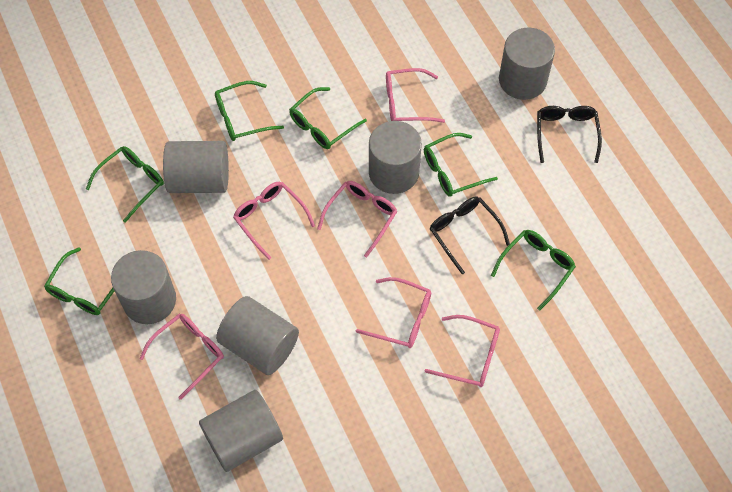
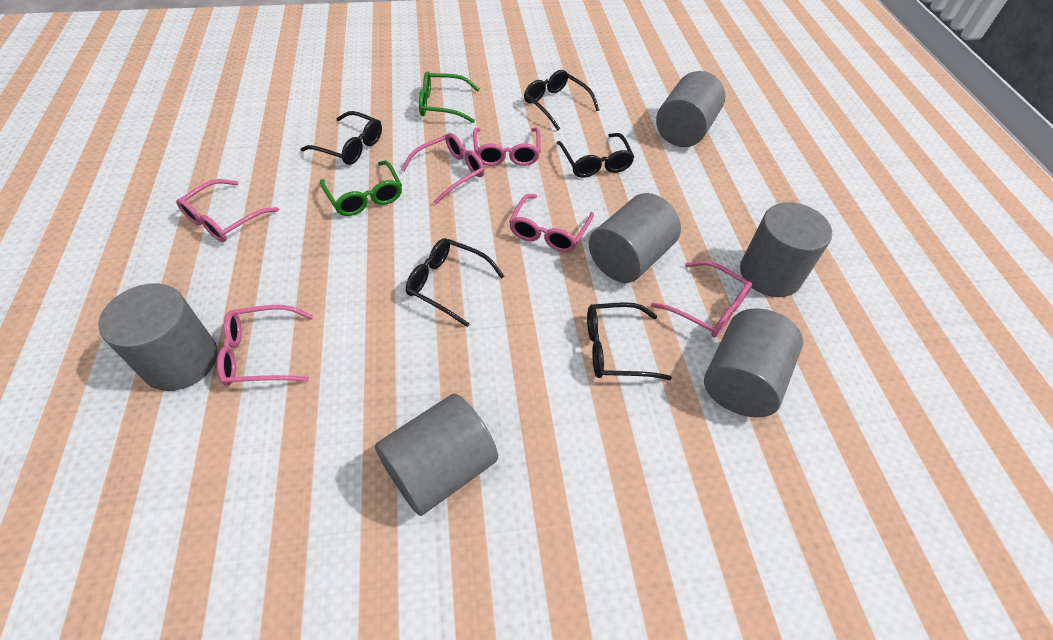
black glasses: 2 -> 5
green glasses: 6 -> 2

